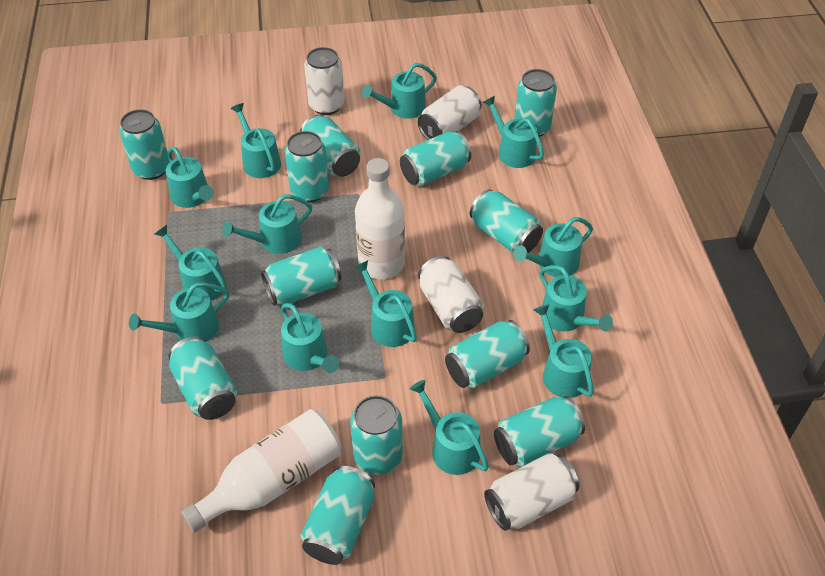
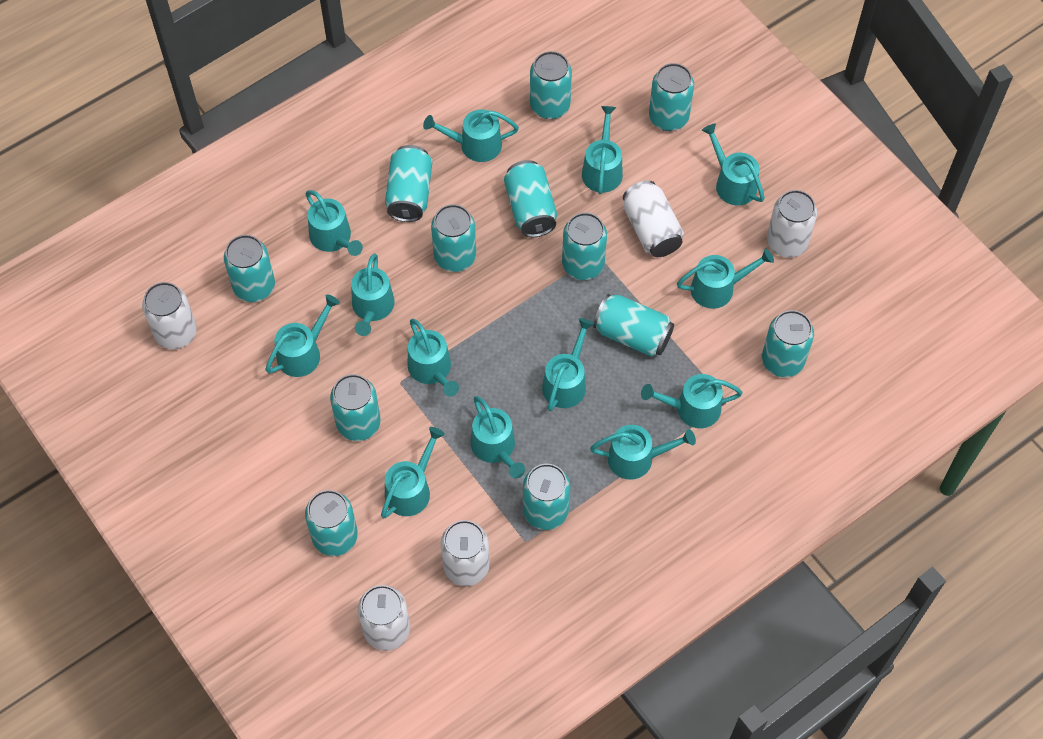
white bottle: 2 -> 0
white can: 4 -> 5

